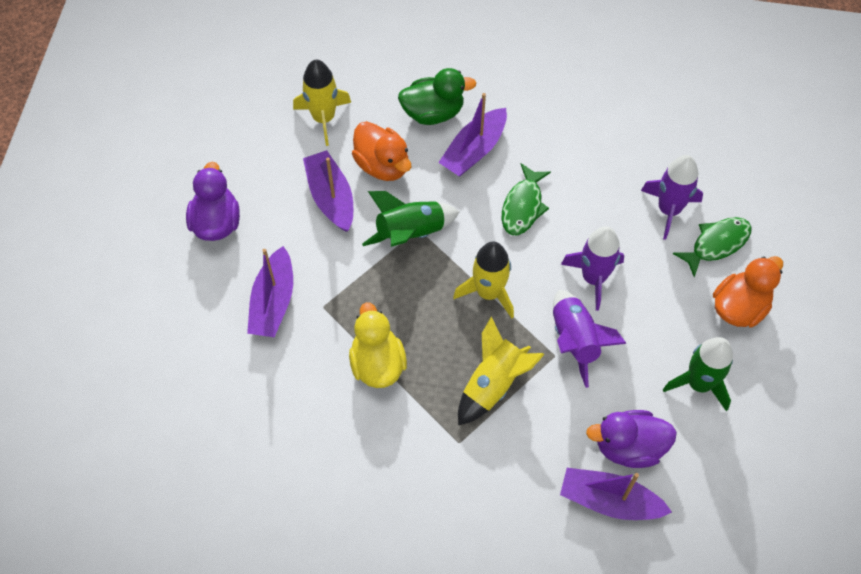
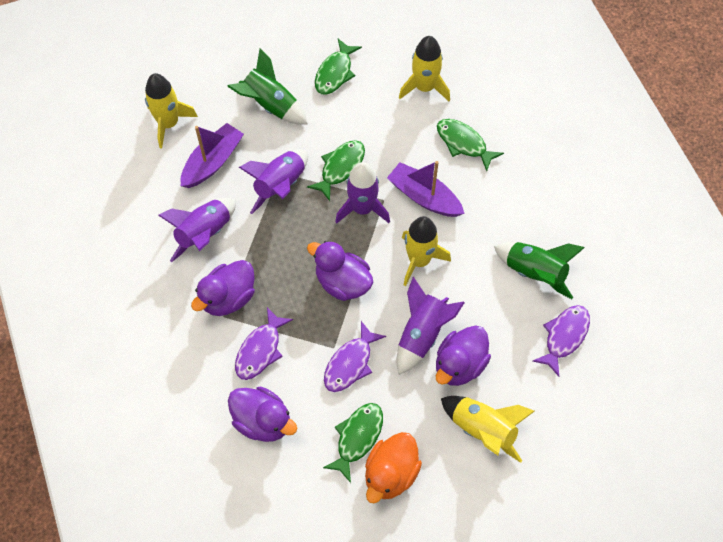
green duck: 1 -> 0
green fish: 2 -> 4
orange duck: 2 -> 1
purple boat: 4 -> 2
purple duck: 2 -> 4
purple fish: 0 -> 3
purple rocket: 3 -> 4
yellow duck: 1 -> 0
yellow rocket: 3 -> 4

